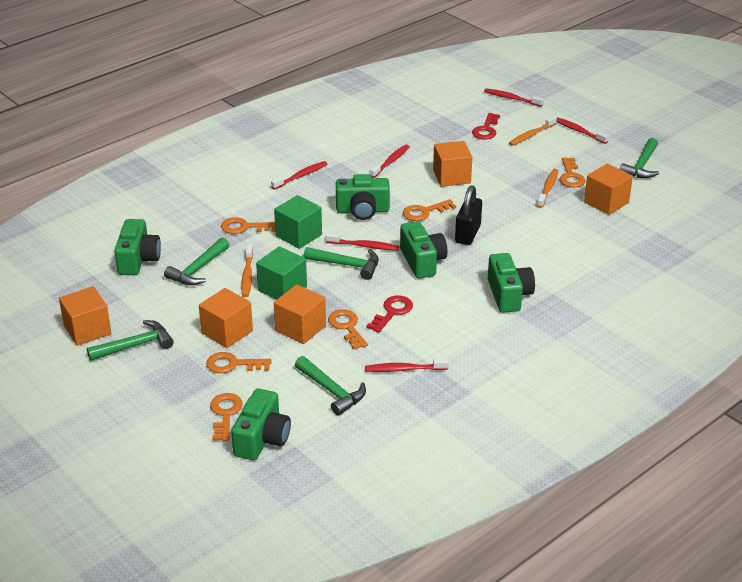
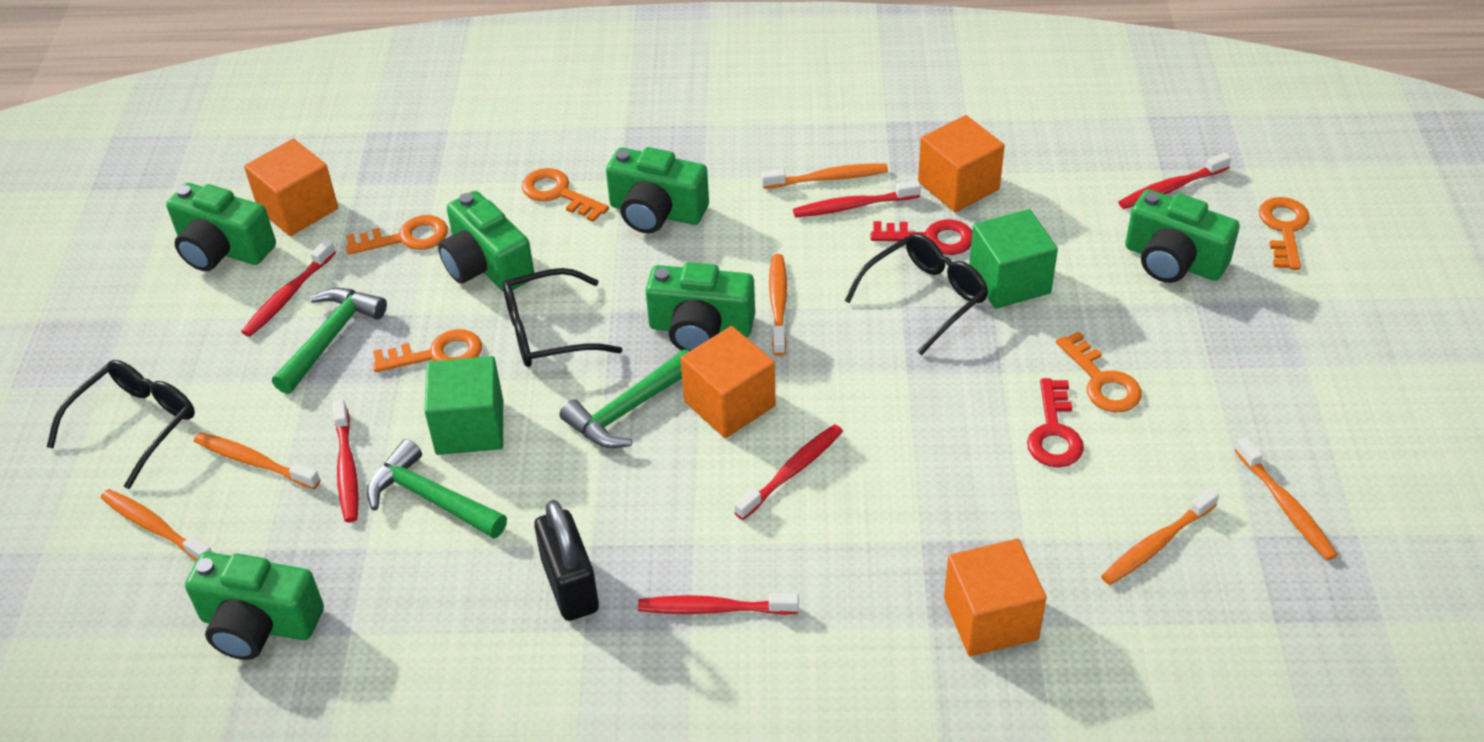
black glasses: 0 -> 3
green camera: 5 -> 6
green hammer: 5 -> 3
orange cube: 5 -> 4
orange key: 6 -> 5
orange toothbrush: 3 -> 6

